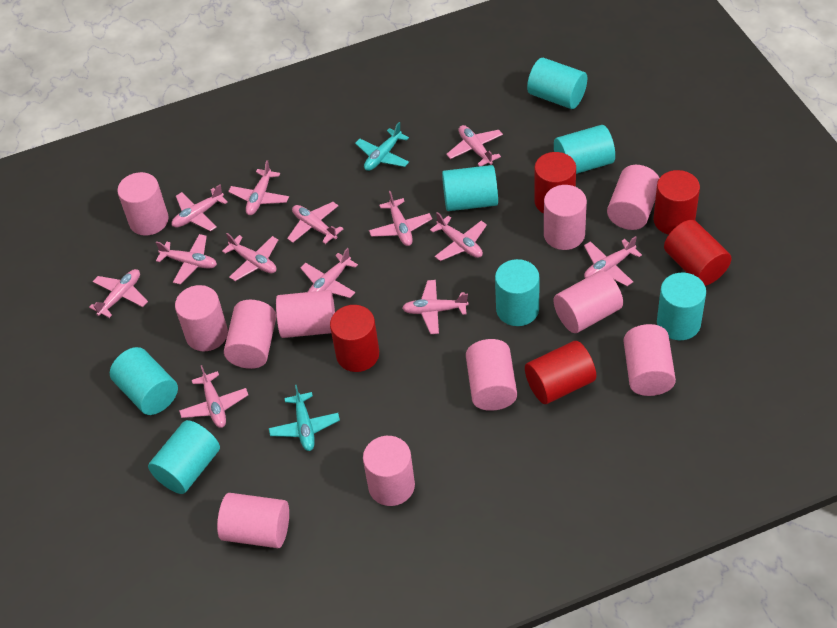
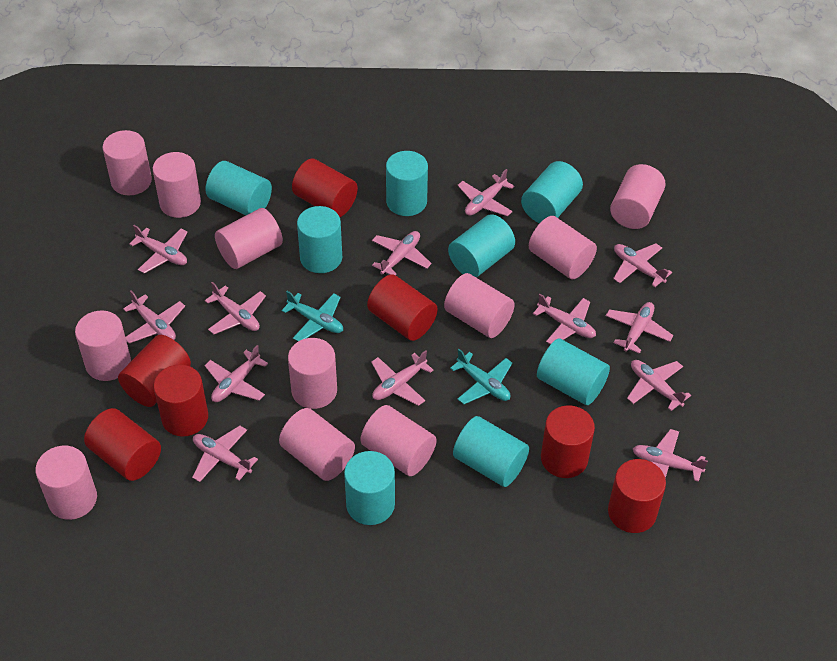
red cylinder: 5 -> 7
turquoise cylinder: 7 -> 8

